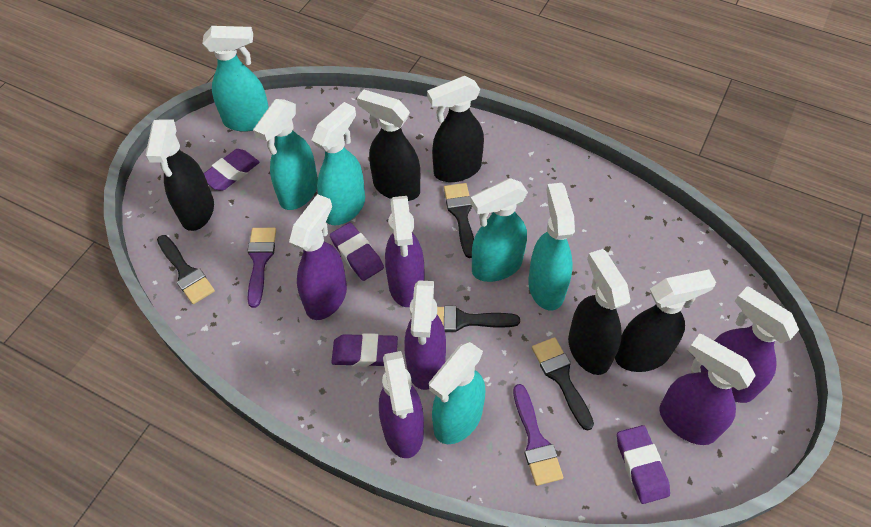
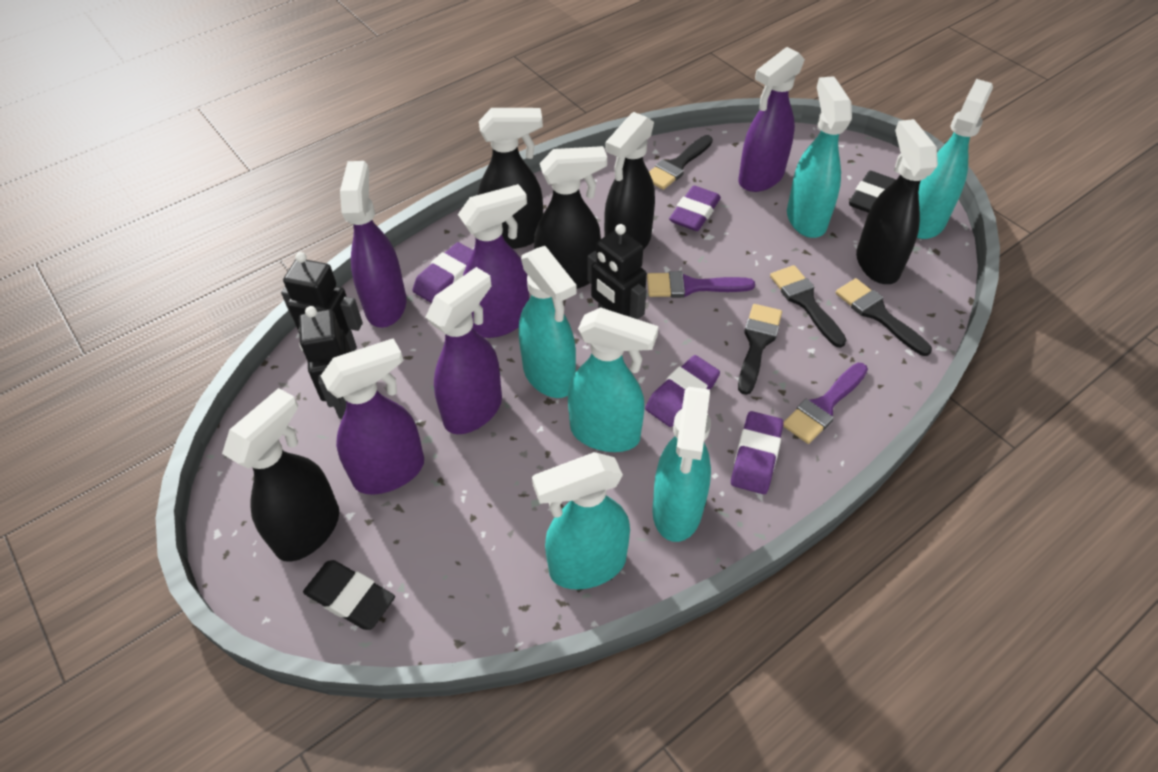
black eraser: 0 -> 2
black robot: 0 -> 3
purple spray bottle: 6 -> 5

